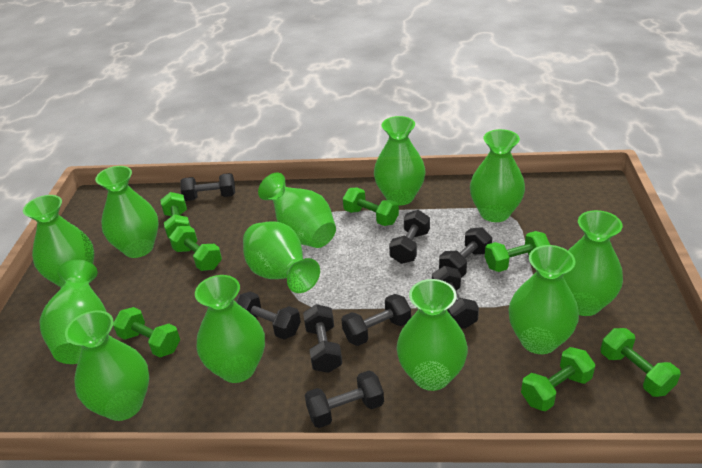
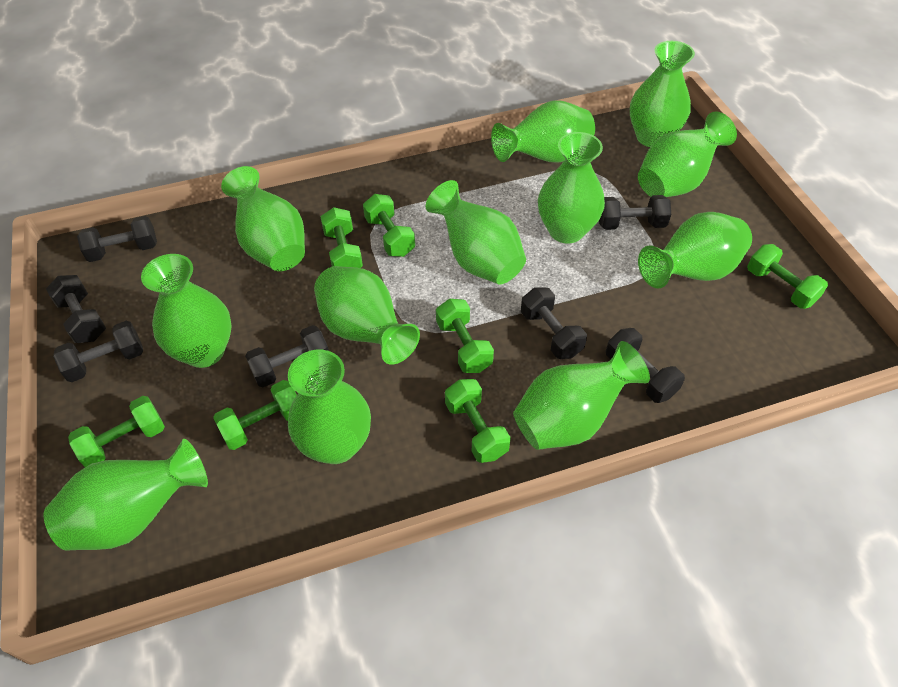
black dumbbell: 8 -> 7

